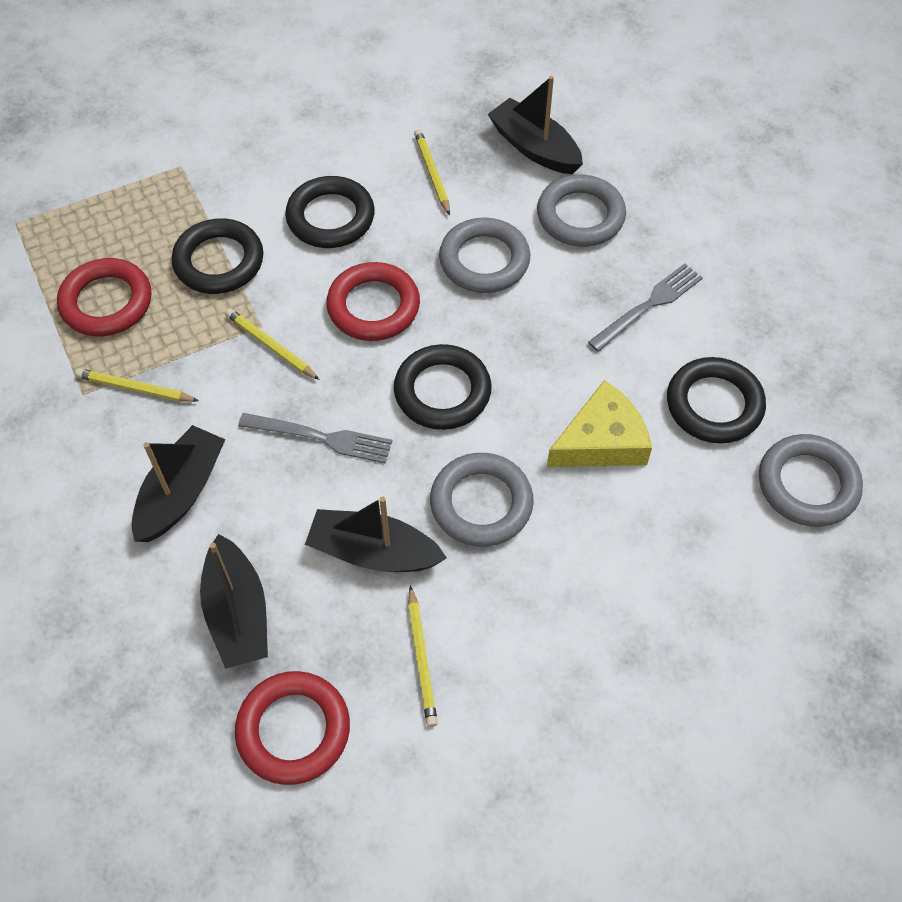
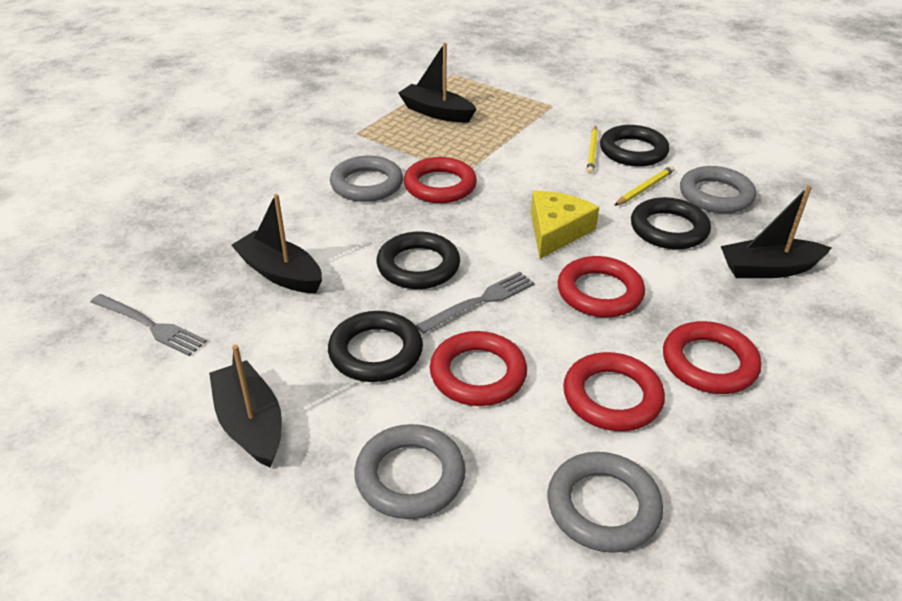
red ring: 3 -> 5
yellow pencil: 4 -> 2

